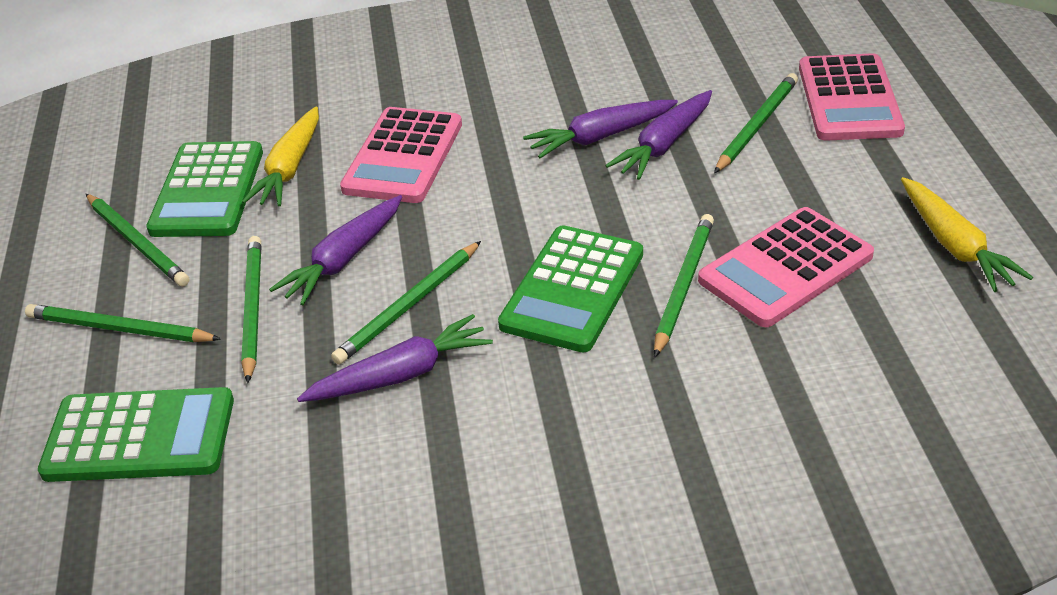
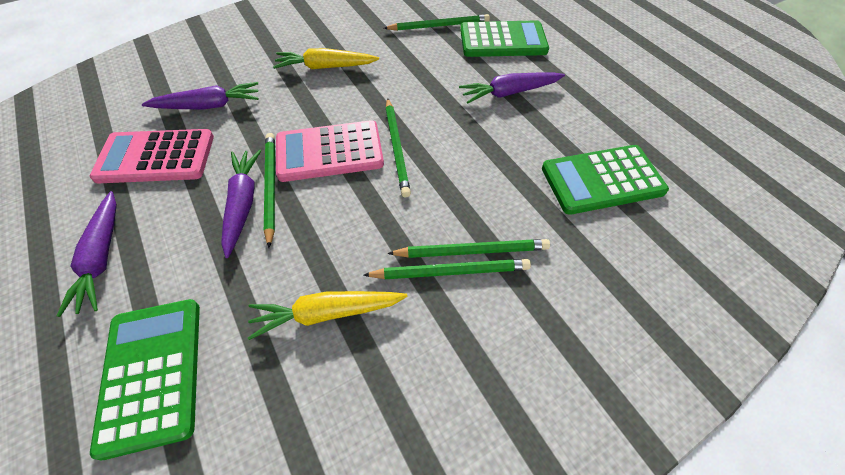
green pencil: 6 -> 5
pink calculator: 3 -> 2

